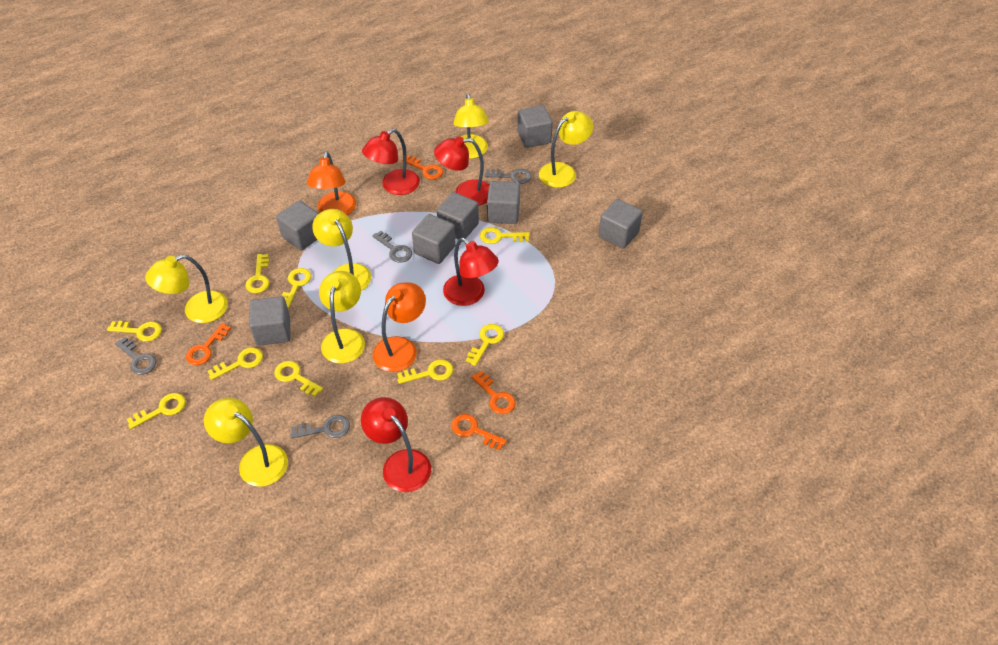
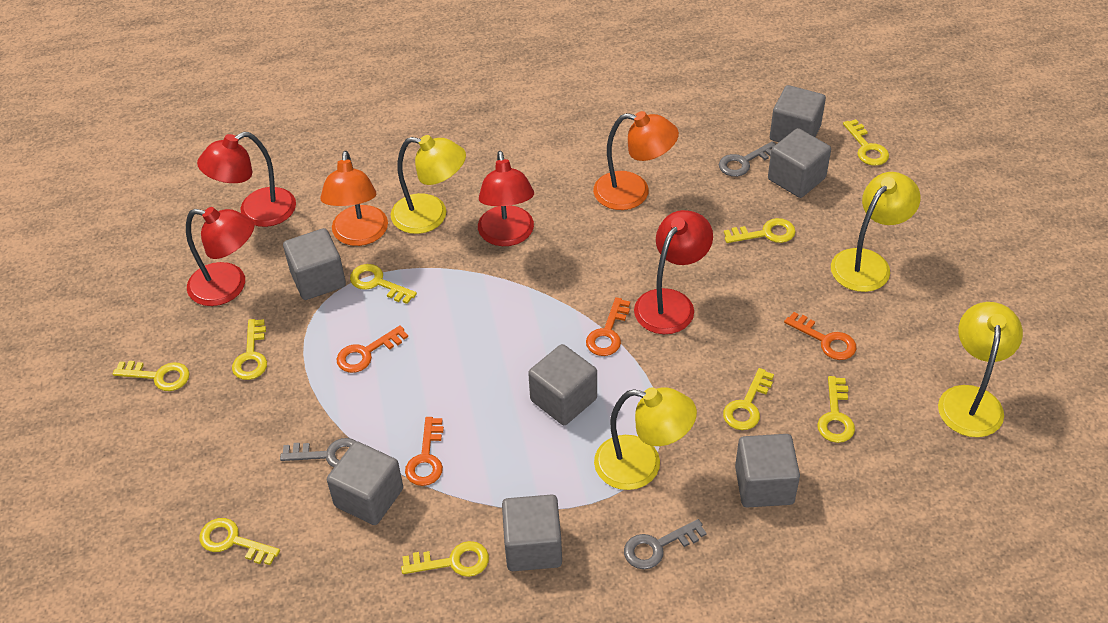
grey key: 4 -> 3
yellow lamp: 6 -> 4

